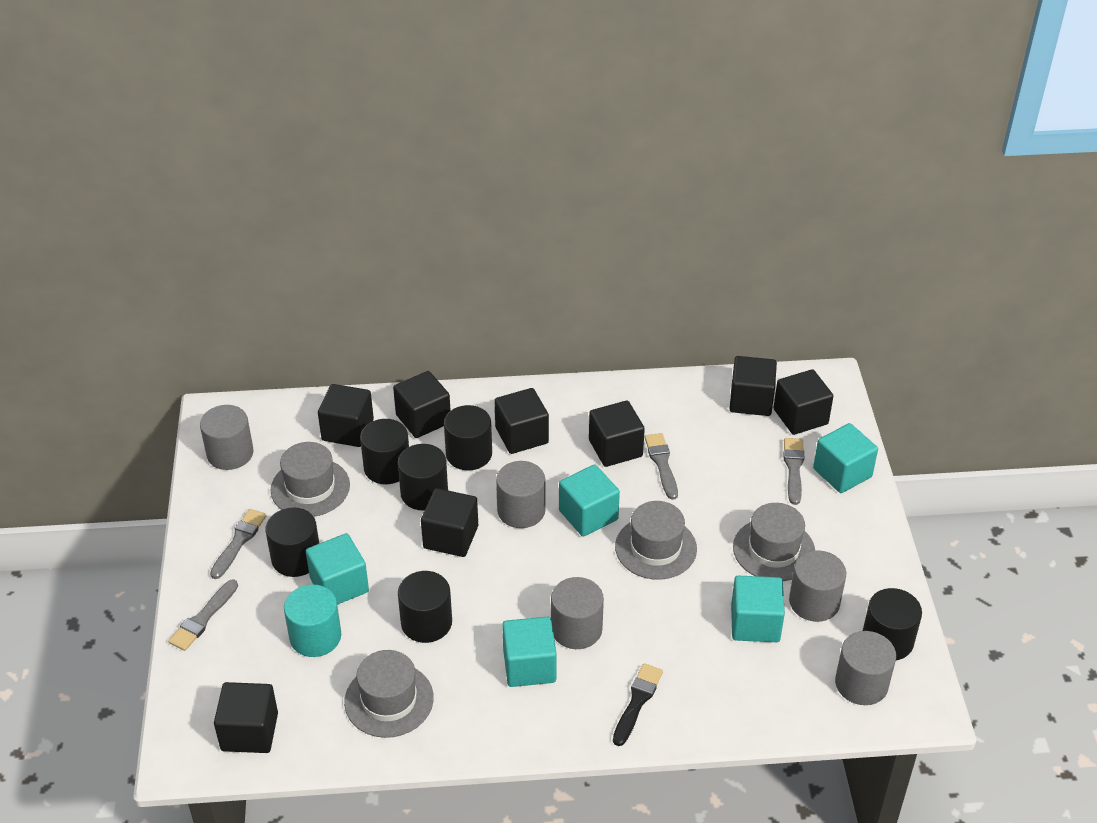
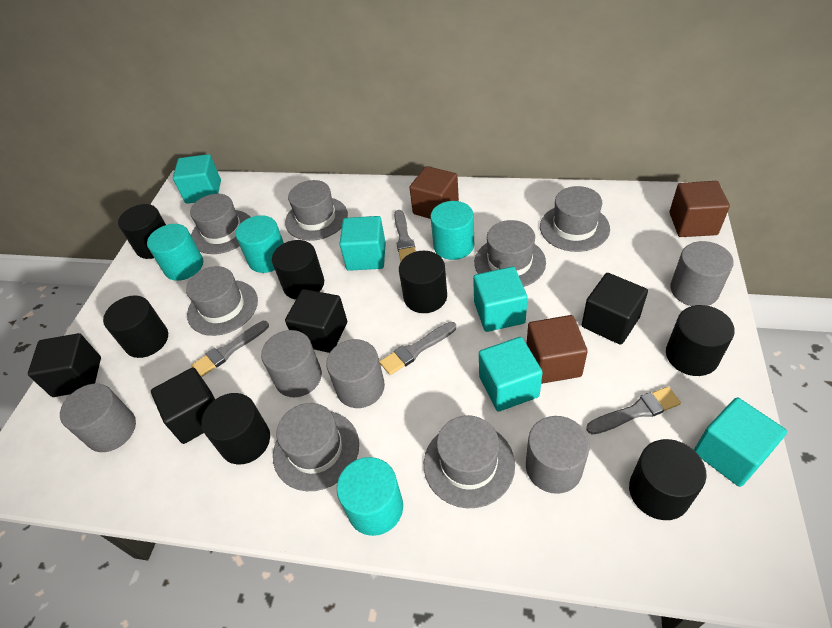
black brush: 1 -> 0
black cube: 8 -> 4
black cylinder: 6 -> 7
brown cube: 0 -> 3
grey hat: 4 -> 7
turquoise cylinder: 1 -> 4

